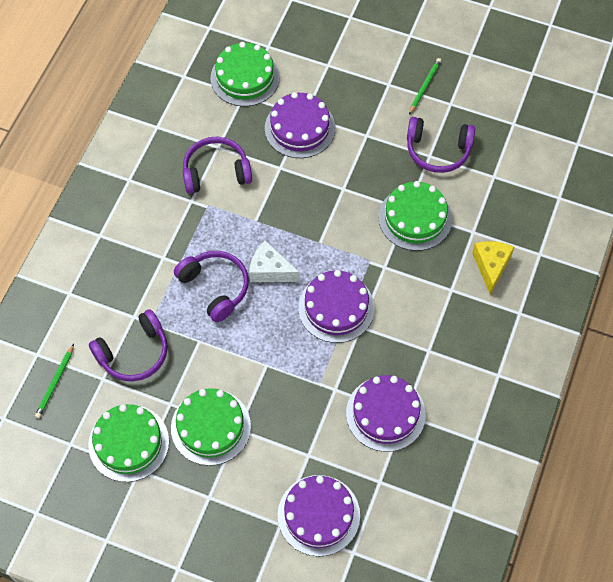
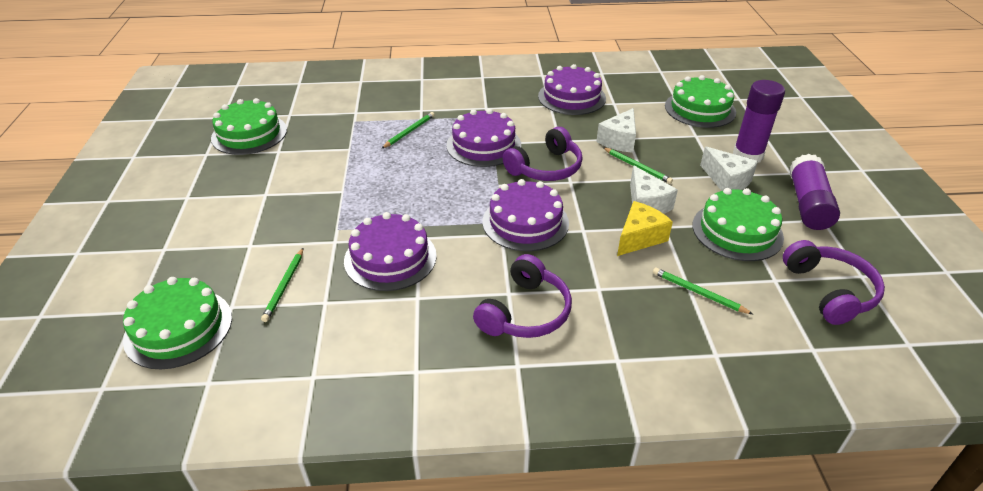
green pencil: 2 -> 4
purple glue stick: 0 -> 2
purple headphones: 4 -> 3
white cheese: 1 -> 3

